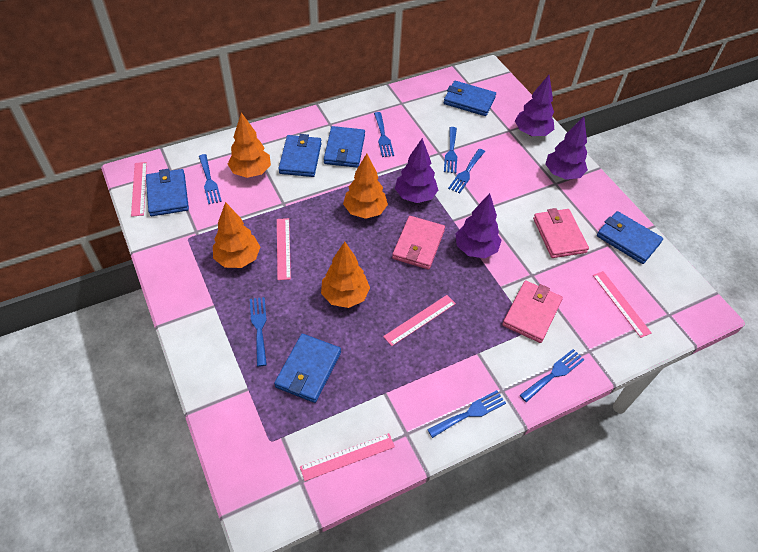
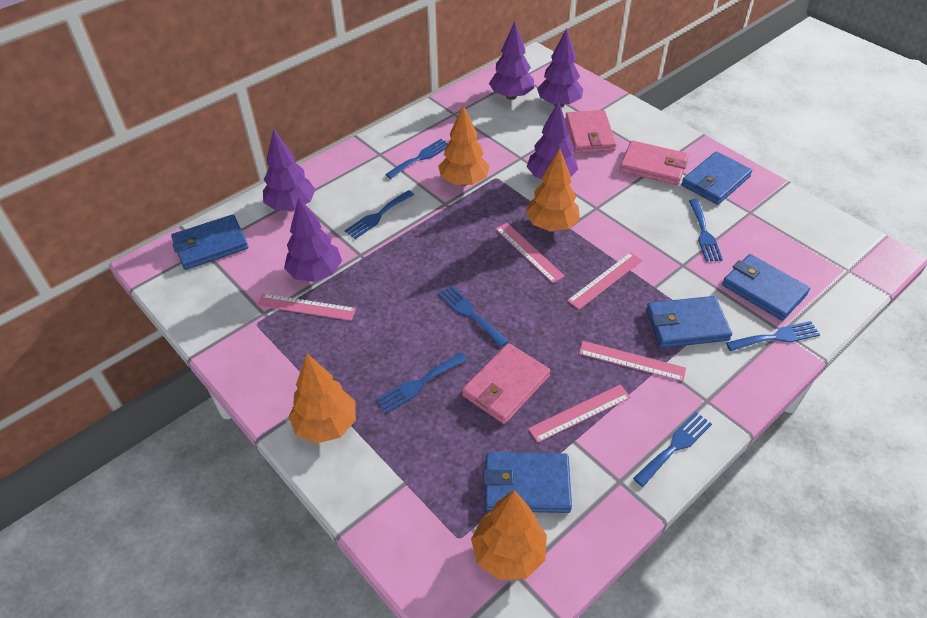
blue wallet: 6 -> 5
purple tree: 4 -> 5

